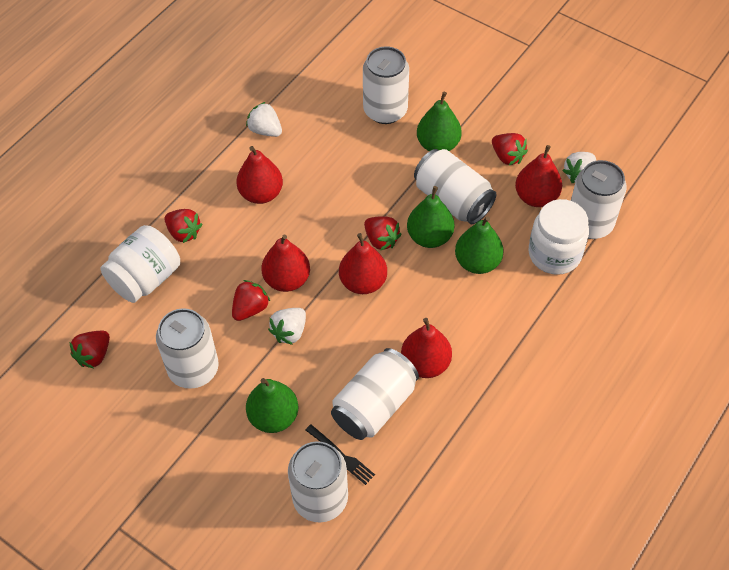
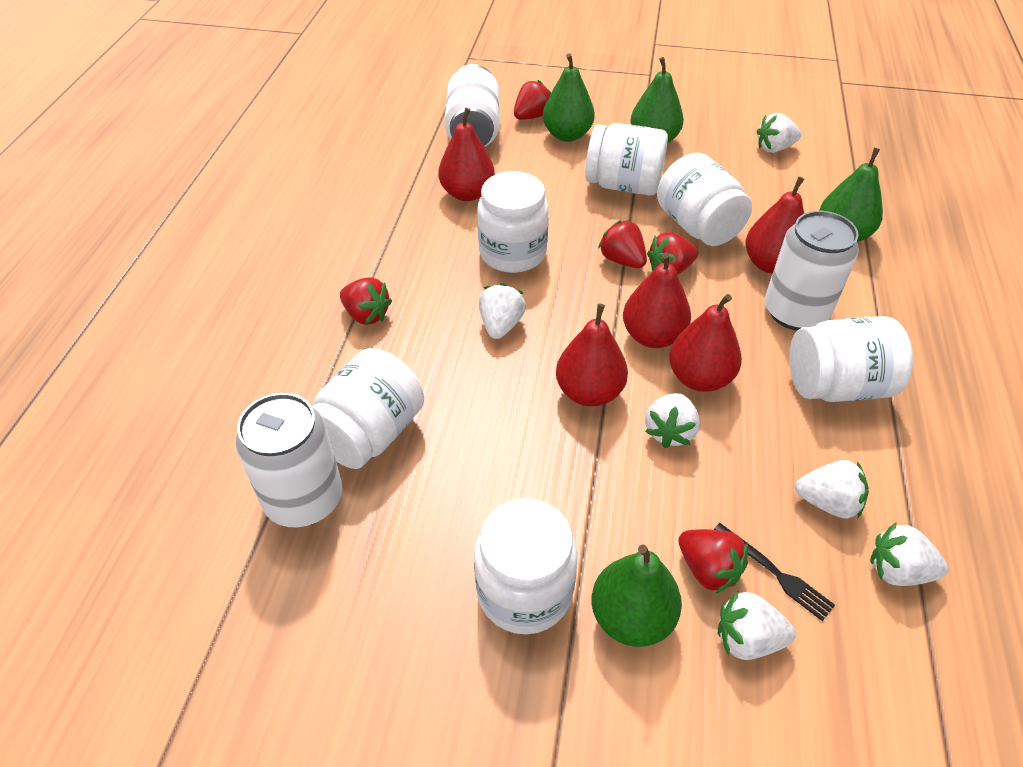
white can: 6 -> 3
white jar: 2 -> 6
white strawberry: 3 -> 6

